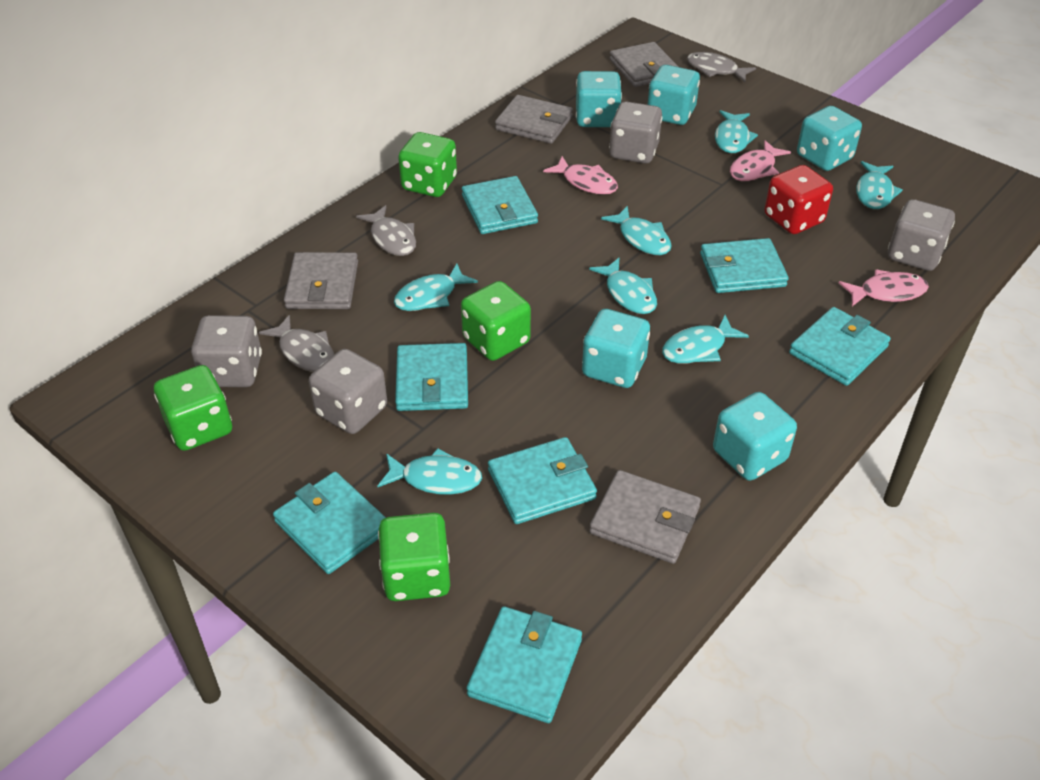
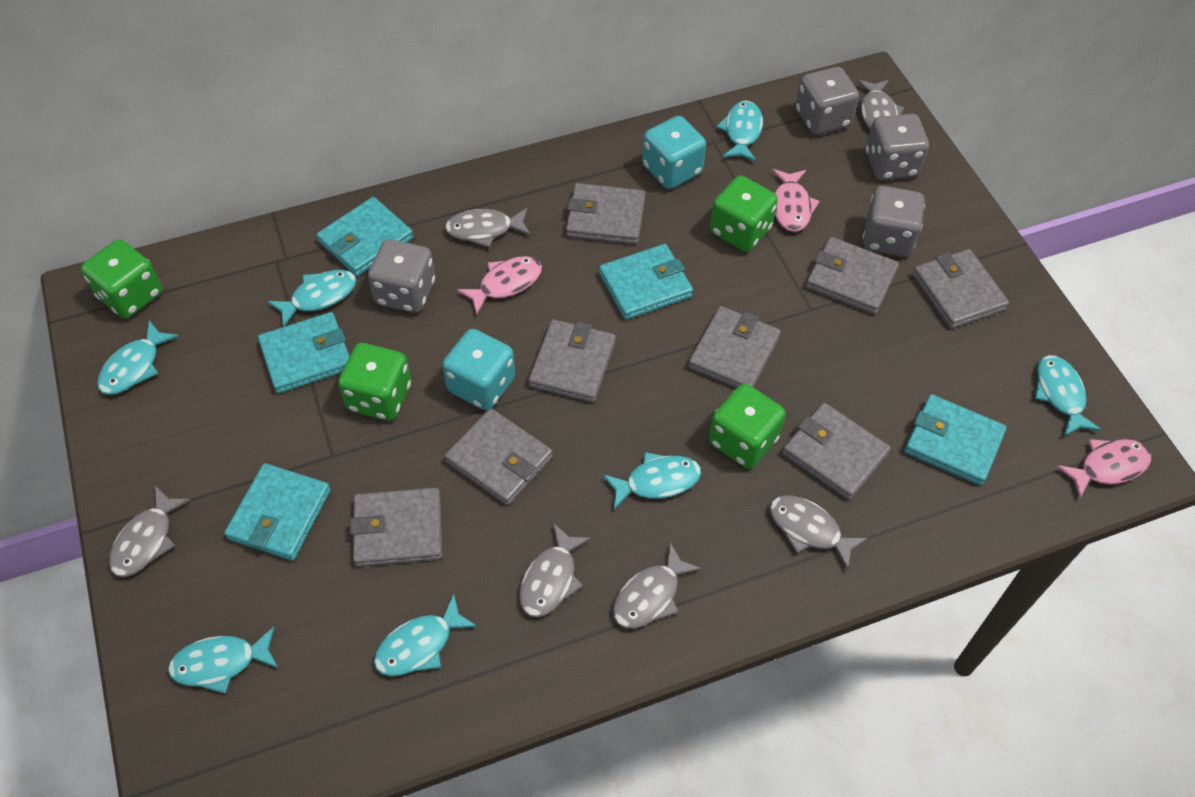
grey fish: 3 -> 6
grey wallet: 4 -> 8
red dice: 1 -> 0
turquoise dice: 5 -> 2
turquoise wallet: 7 -> 5

